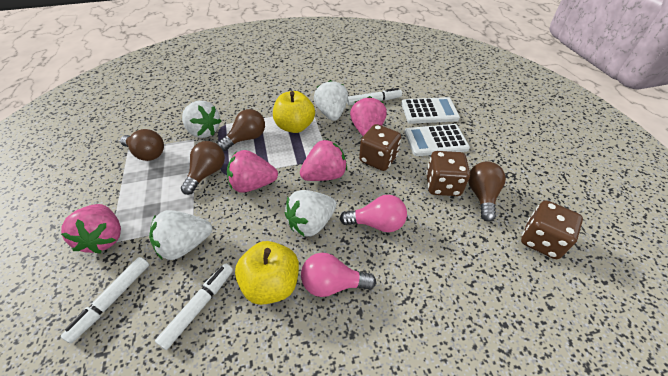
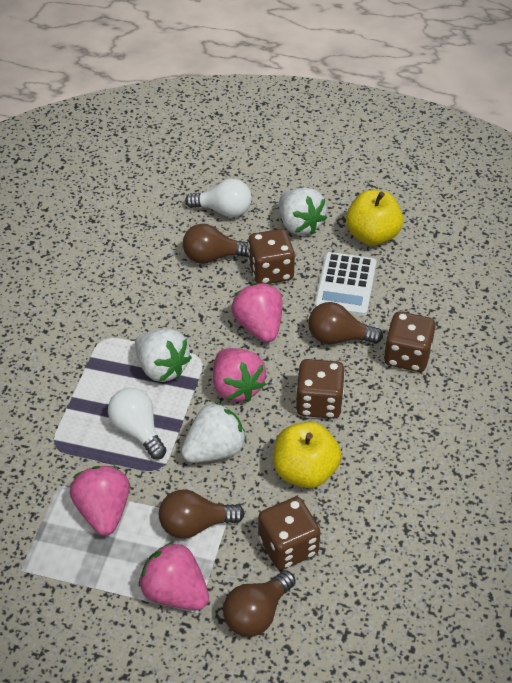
brown dice: 3 -> 4
pink light bulb: 2 -> 0
white calculator: 2 -> 1
white light bulb: 0 -> 2
white marker: 3 -> 0
white strawberry: 4 -> 3

